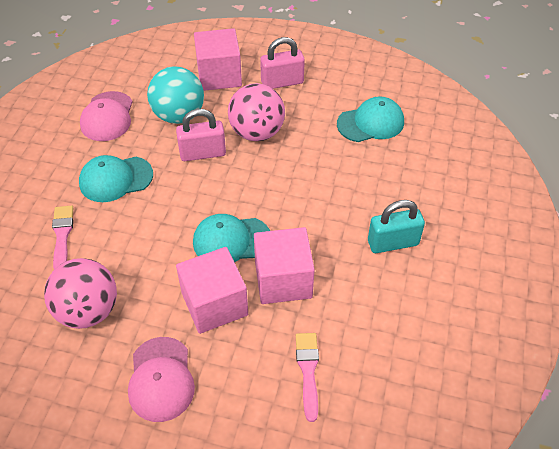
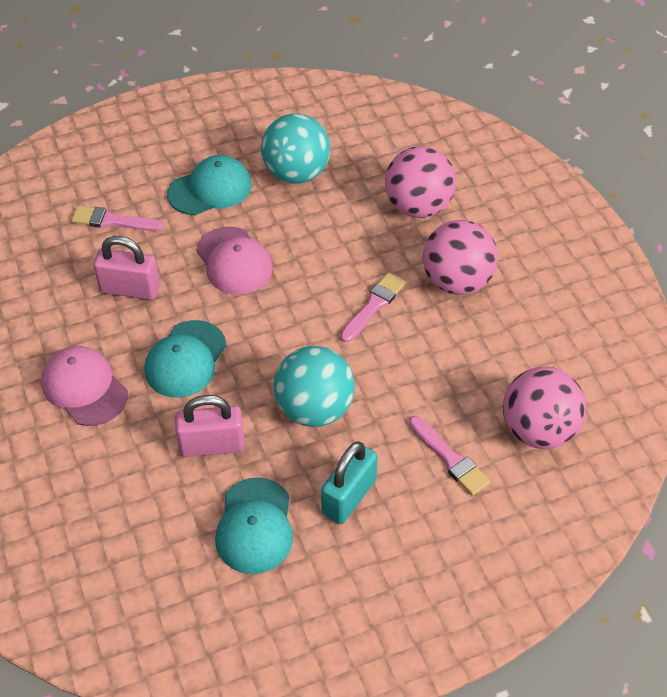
pink ball: 2 -> 3
pink brush: 2 -> 3
pink cube: 3 -> 0
turquoise ball: 1 -> 2

